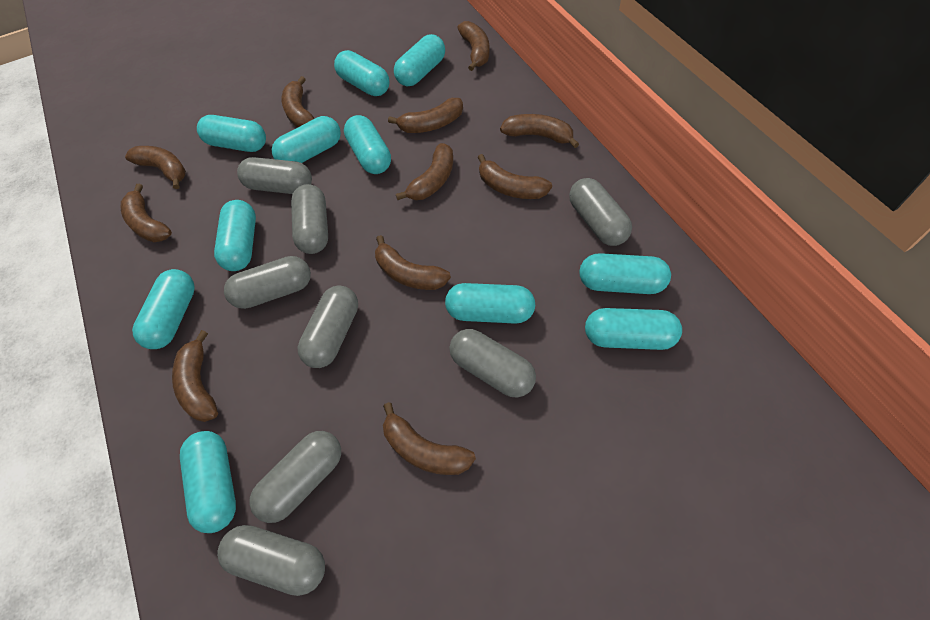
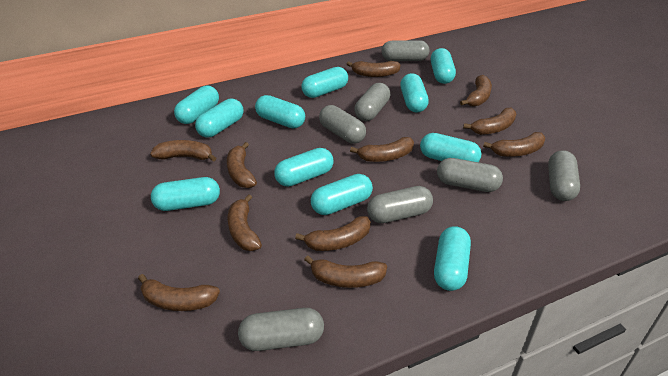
grey capsule: 8 -> 7

